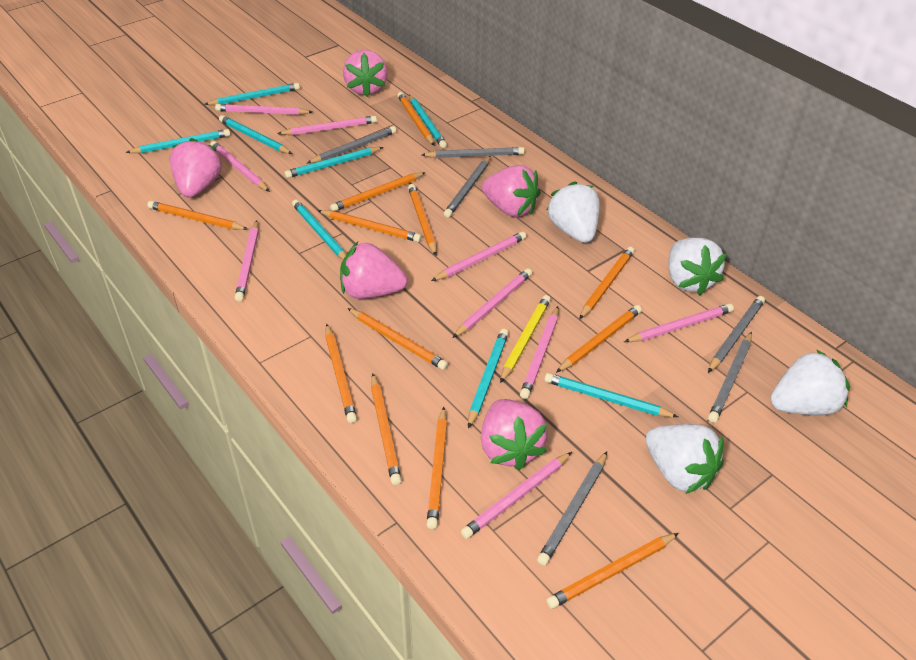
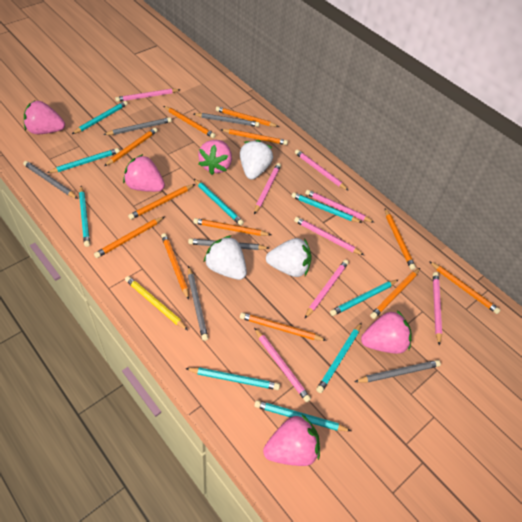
pink pencil: 9 -> 8
turquoise pencil: 8 -> 9
white strawberry: 4 -> 3

